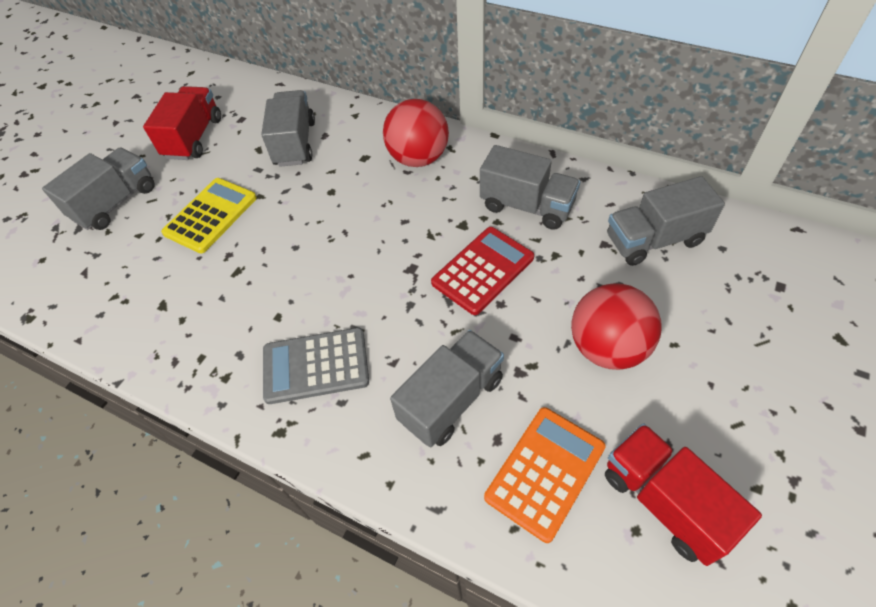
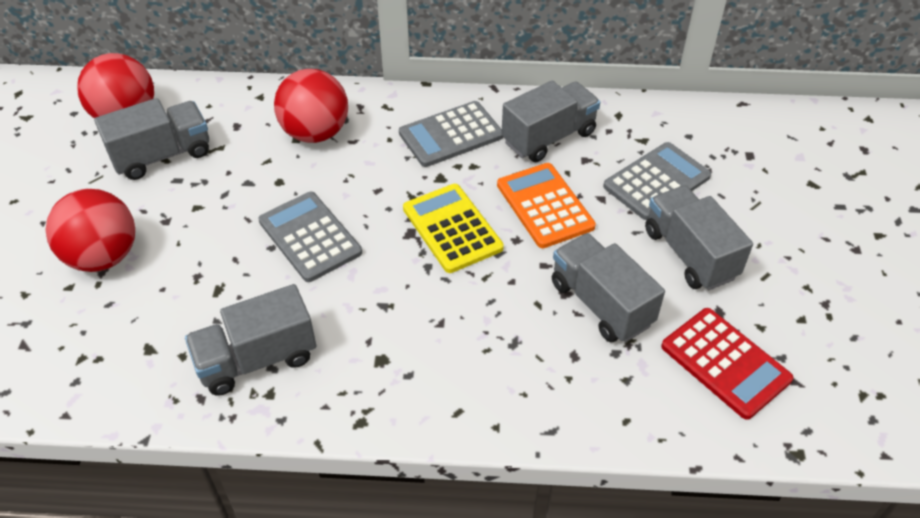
grey calculator: 1 -> 3
red ball: 2 -> 3
red truck: 2 -> 0

